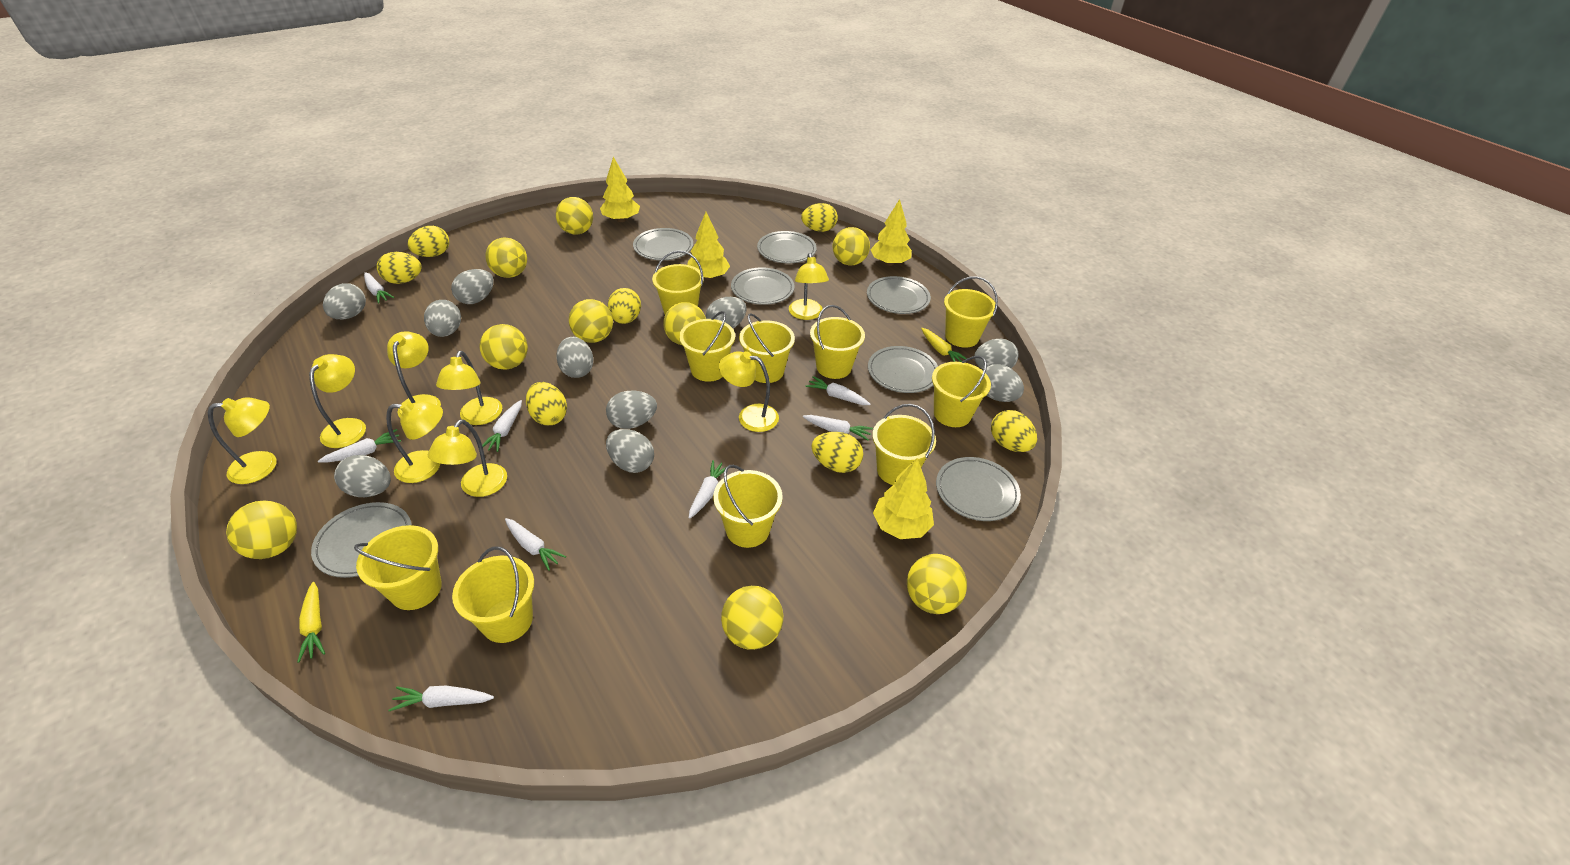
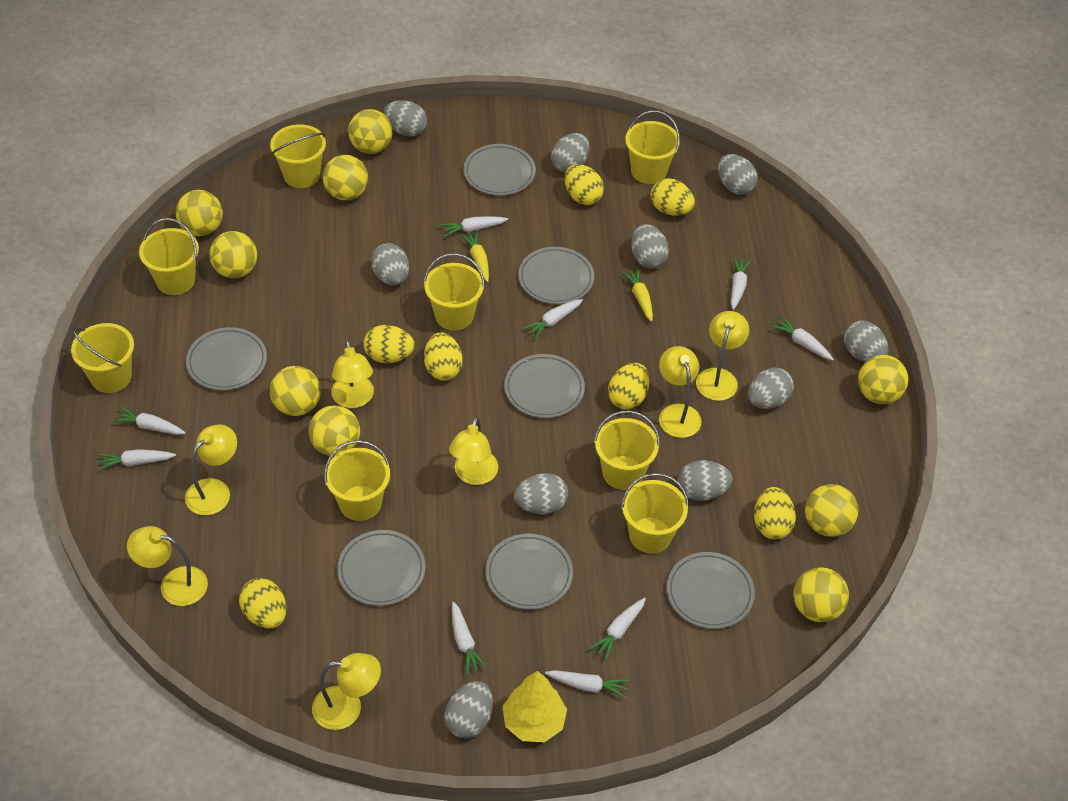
white carrot: 8 -> 9
yellow bucket: 10 -> 8
yellow lamp: 8 -> 7
yellow tree: 4 -> 1

